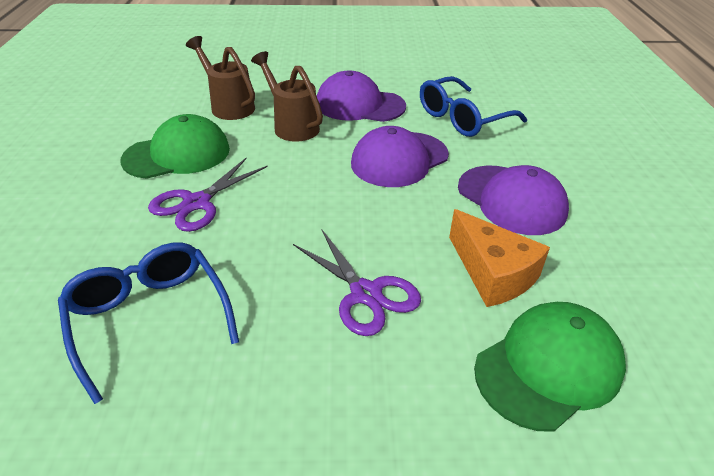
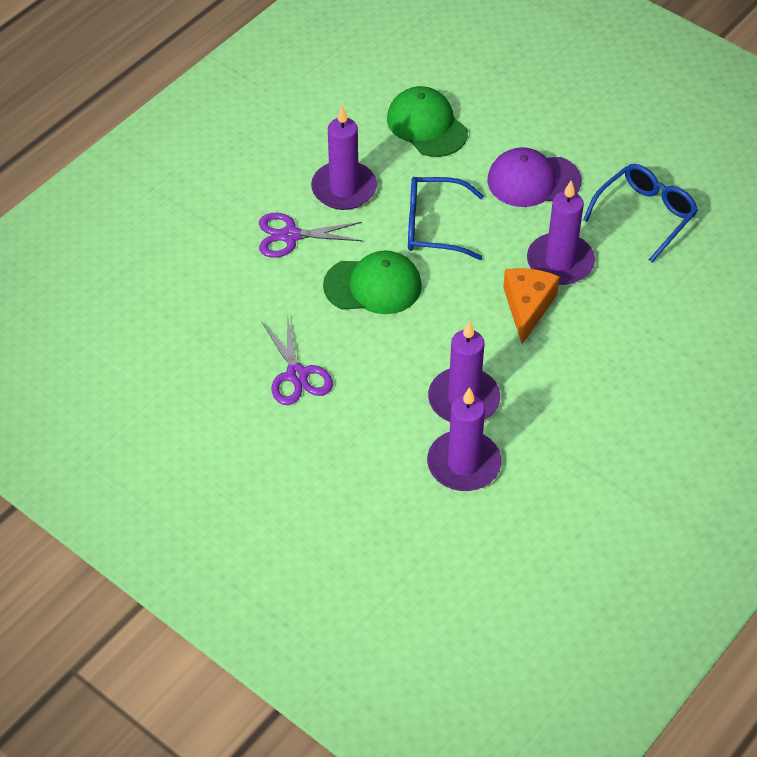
brown watering can: 2 -> 0
purple candle: 0 -> 4
purple cap: 3 -> 1

